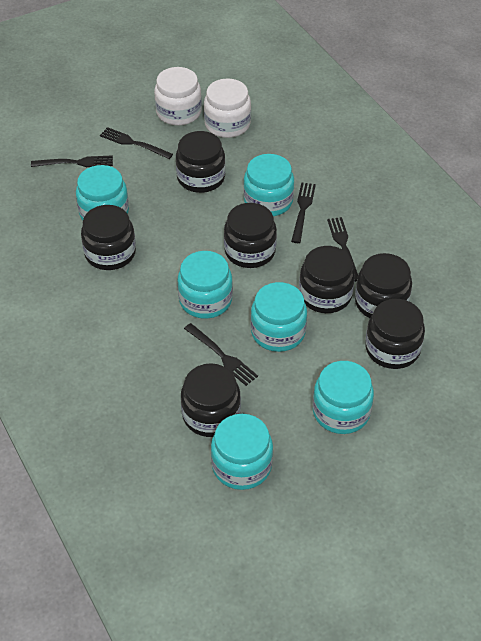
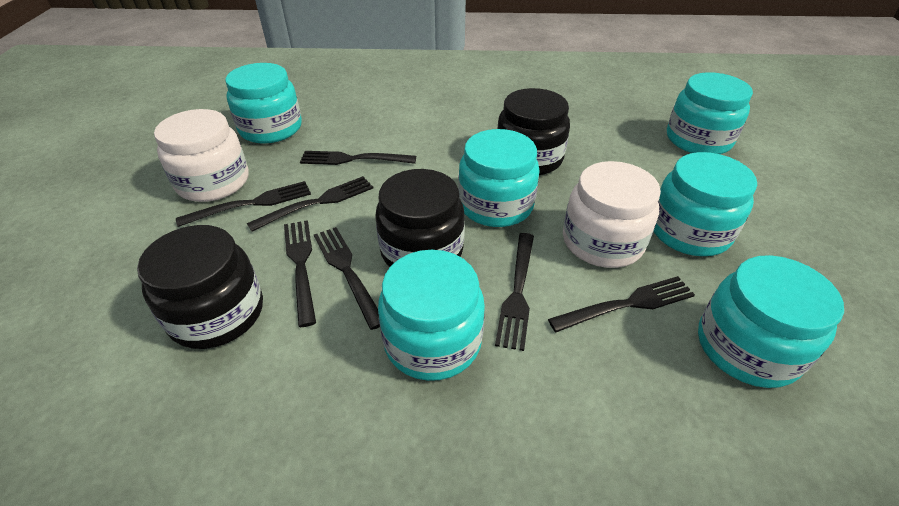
black fork: 5 -> 7
black jar: 7 -> 3

